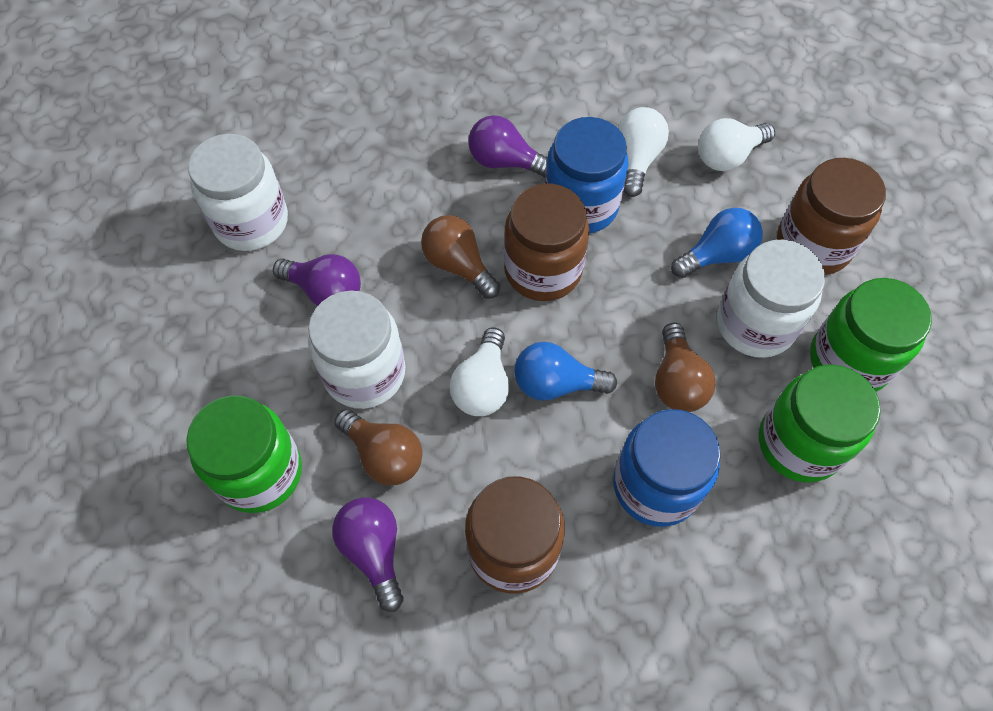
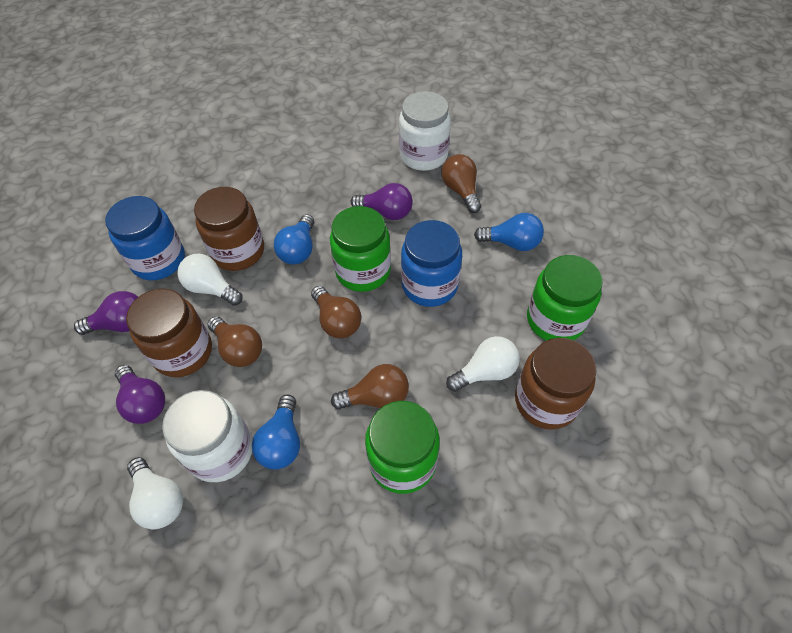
blue light bulb: 2 -> 3
brown light bulb: 3 -> 4
white jar: 3 -> 2

